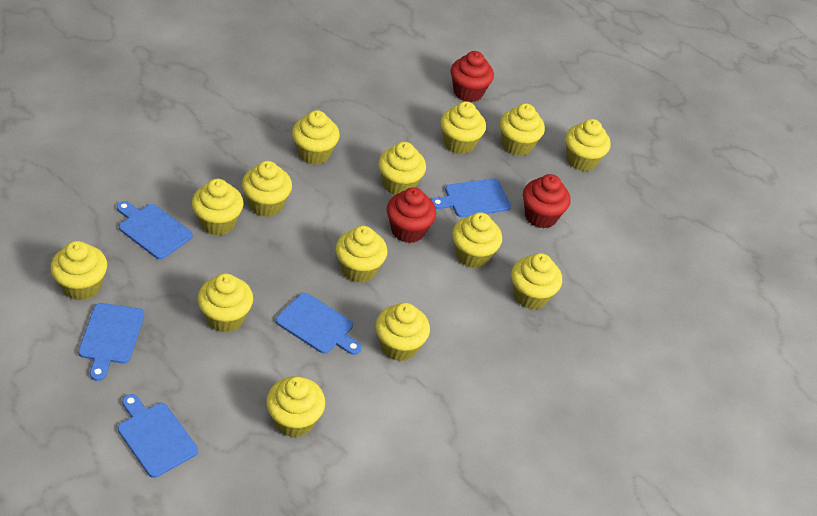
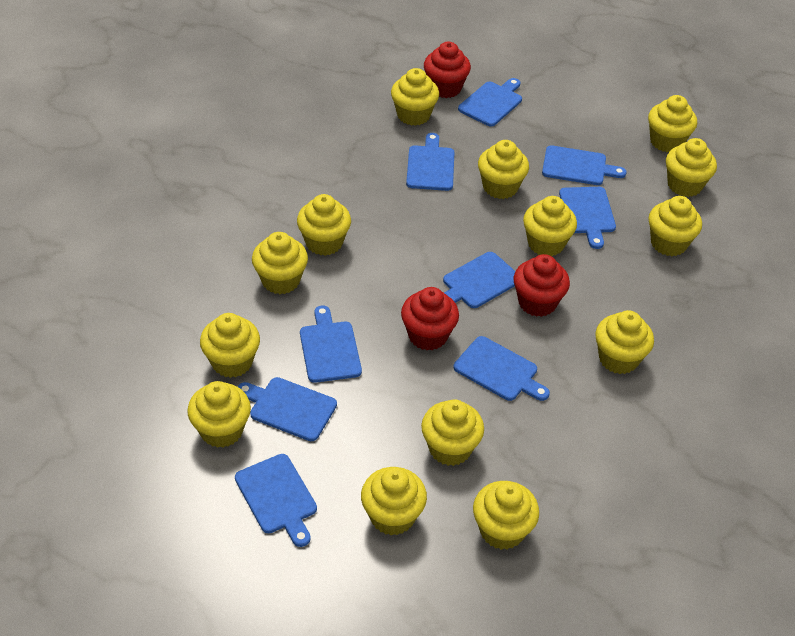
blue cutting board: 5 -> 9

